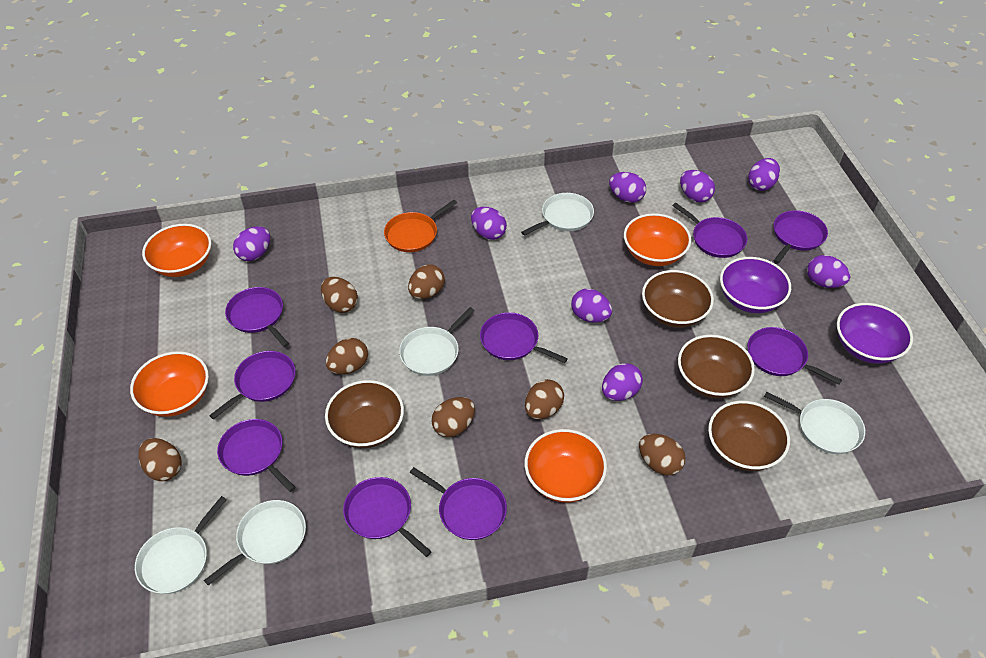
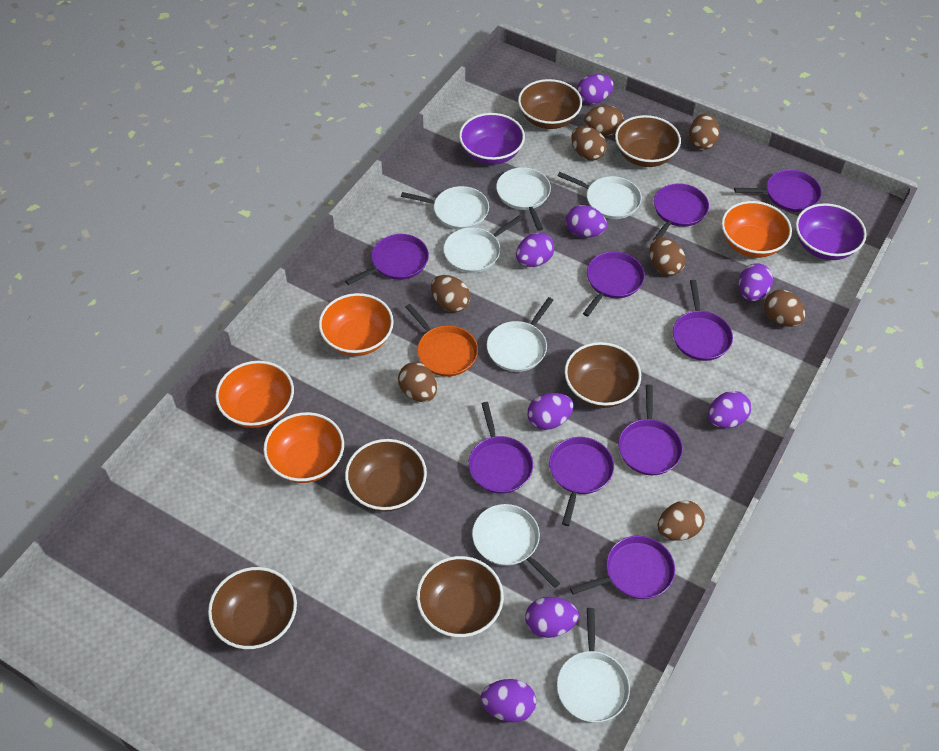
brown bowl: 4 -> 6
brown egg: 7 -> 8
white pan: 5 -> 7

